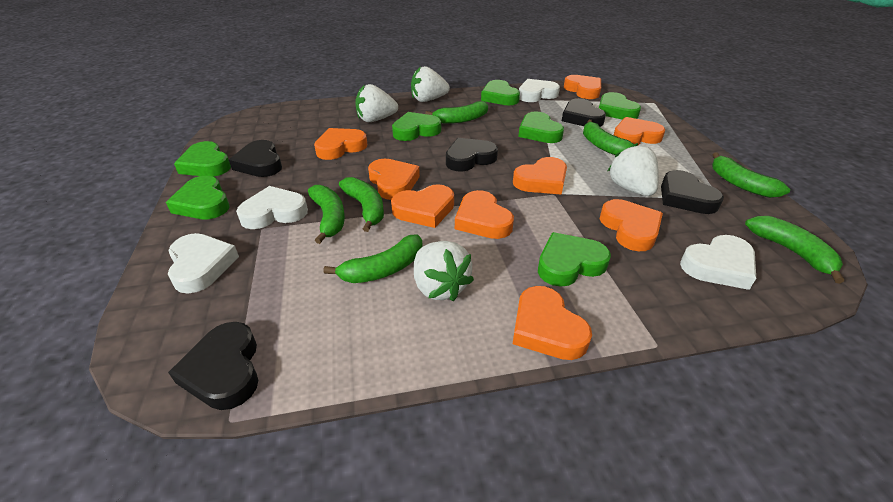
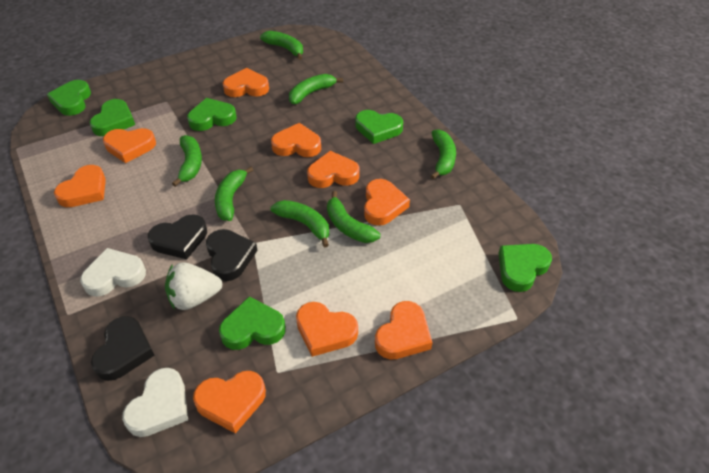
black heart: 5 -> 3
green heart: 7 -> 6
white heart: 4 -> 2
white strawberry: 4 -> 1

